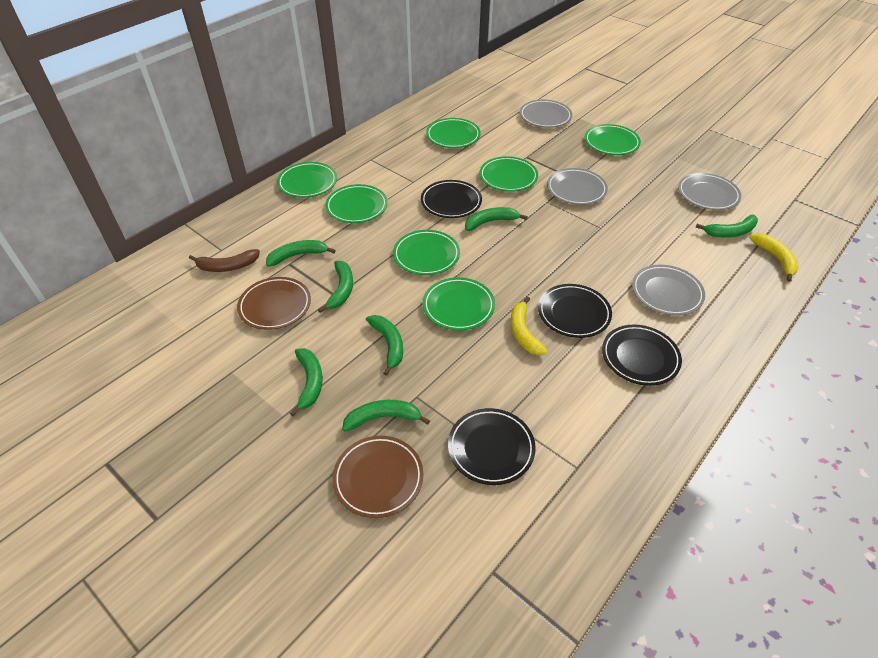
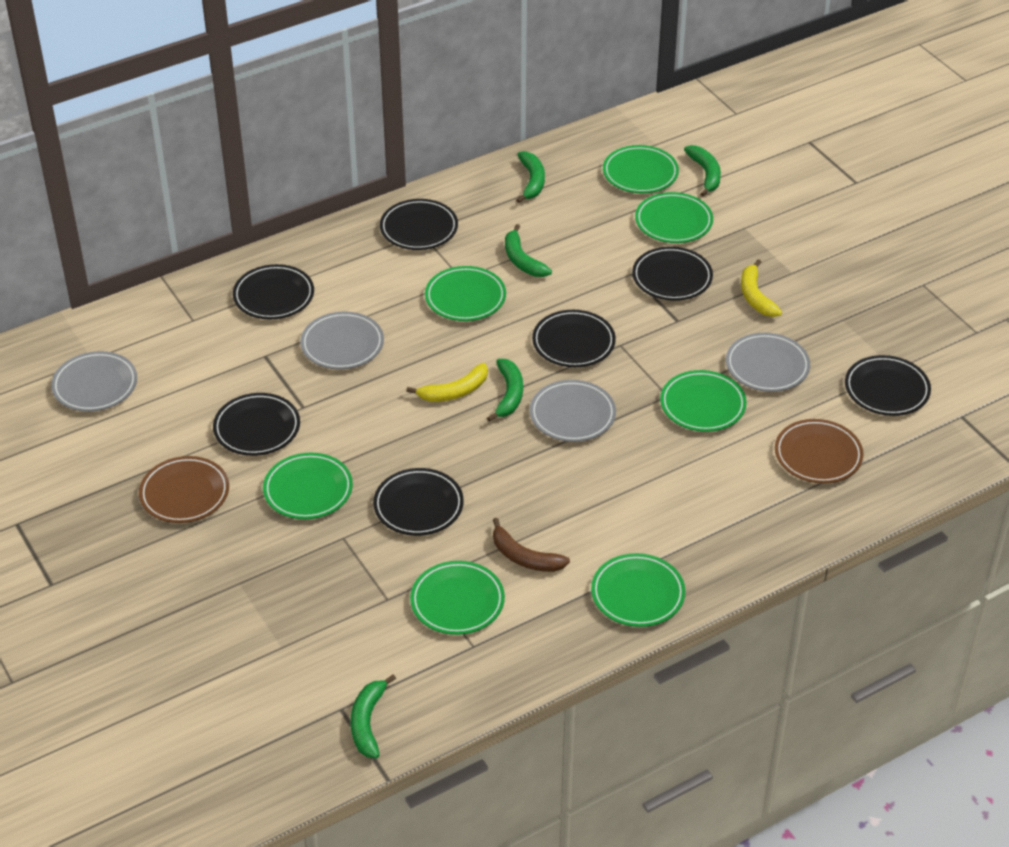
black plate: 4 -> 7
green banana: 7 -> 5

